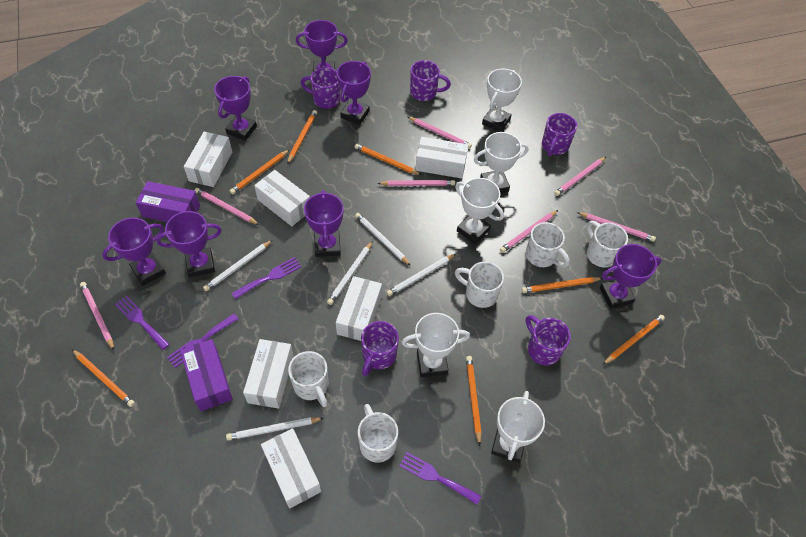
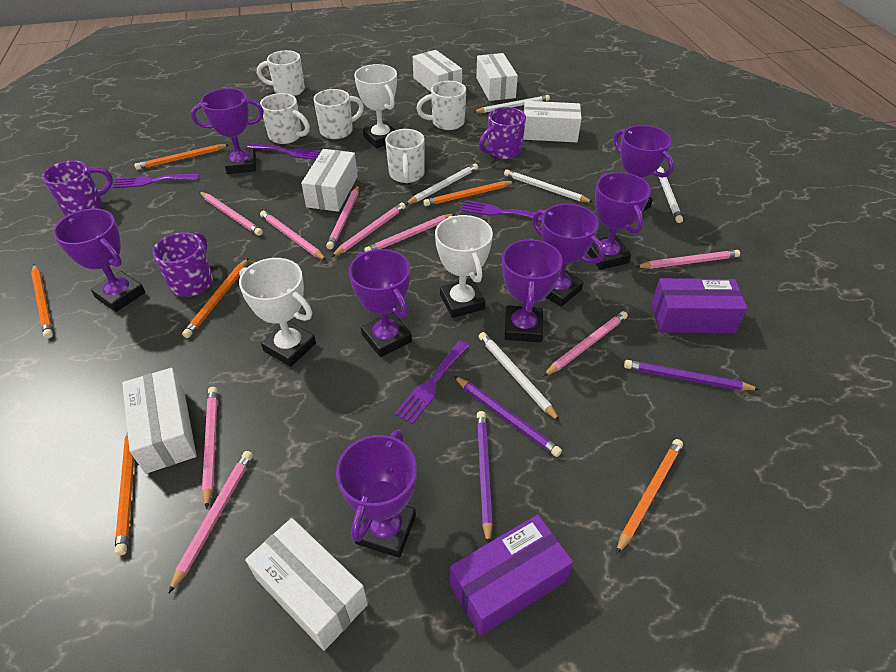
orange pencil: 7 -> 6
pink pencil: 7 -> 9
purple mug: 5 -> 3
purple pencil: 0 -> 3
purple trophy: 7 -> 8
white trophy: 5 -> 3

